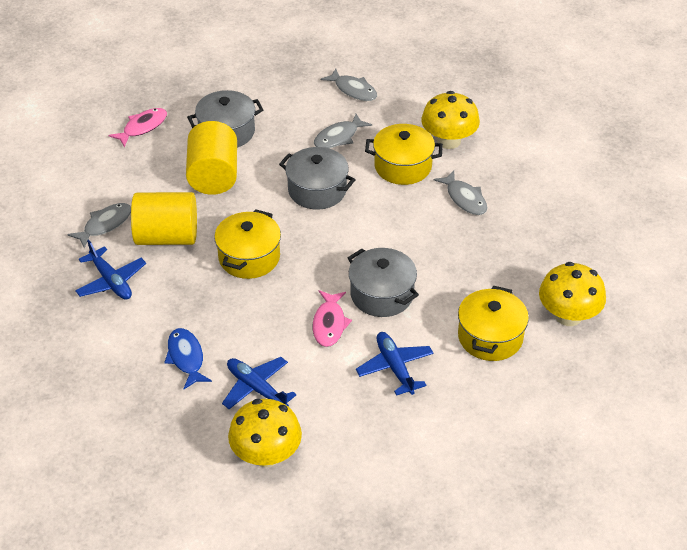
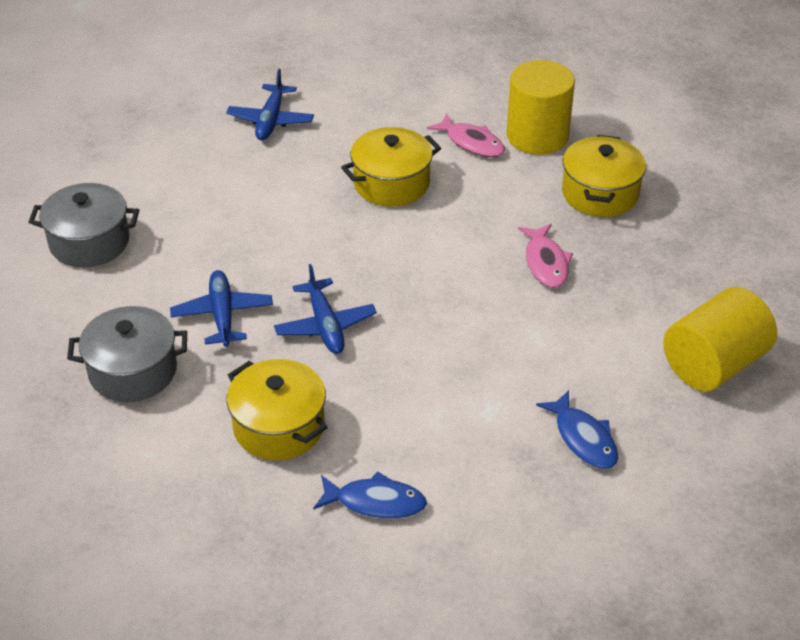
blue fish: 1 -> 2
grey fish: 4 -> 0
grey pot: 3 -> 2
yellow mushroom: 3 -> 0

